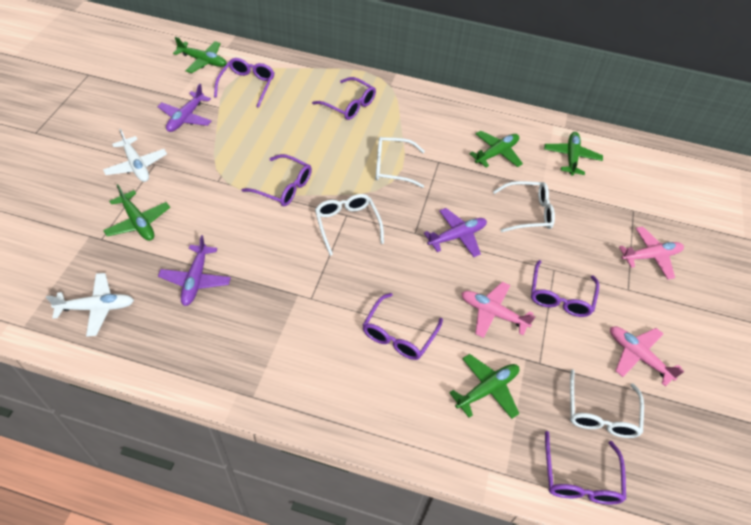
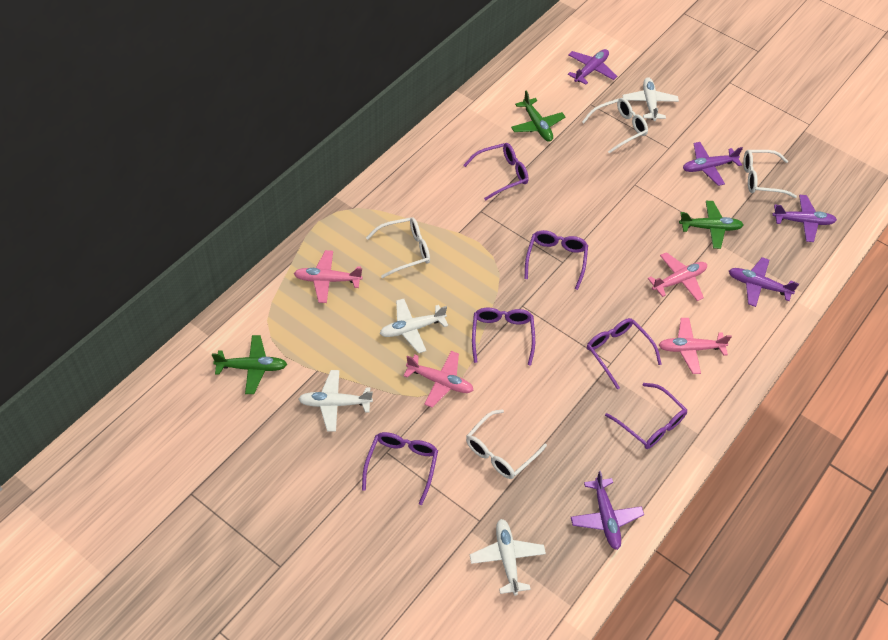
green plane: 5 -> 3
pink plane: 3 -> 4
purple plane: 3 -> 5
white plane: 2 -> 4

